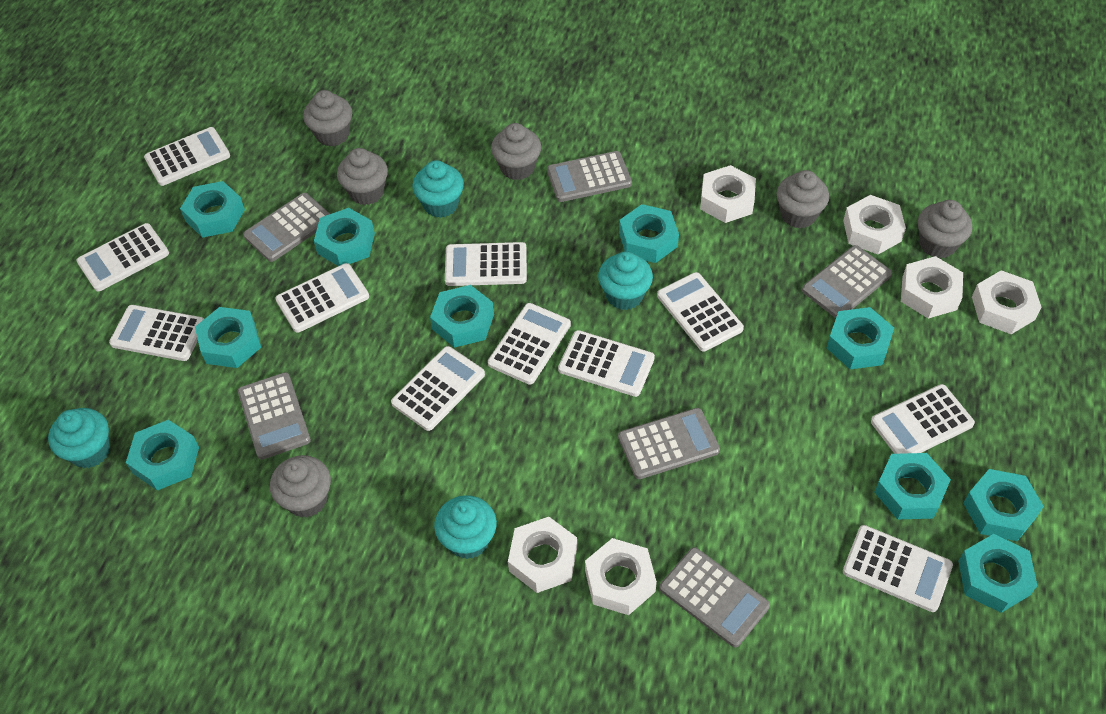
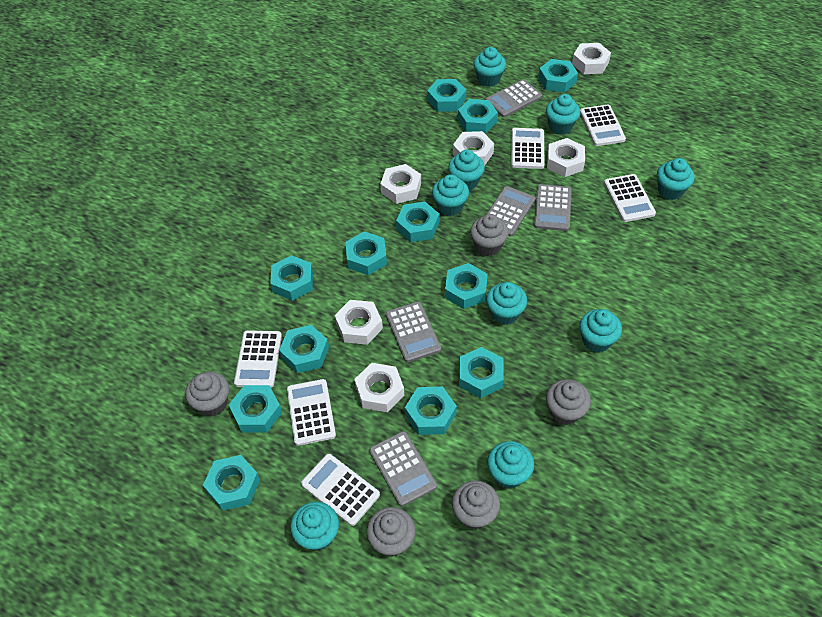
grey calculator: 6 -> 5
grey cupcake: 6 -> 5
turquoise cupcake: 4 -> 9
turquoise nut: 10 -> 12
white calculator: 11 -> 6

